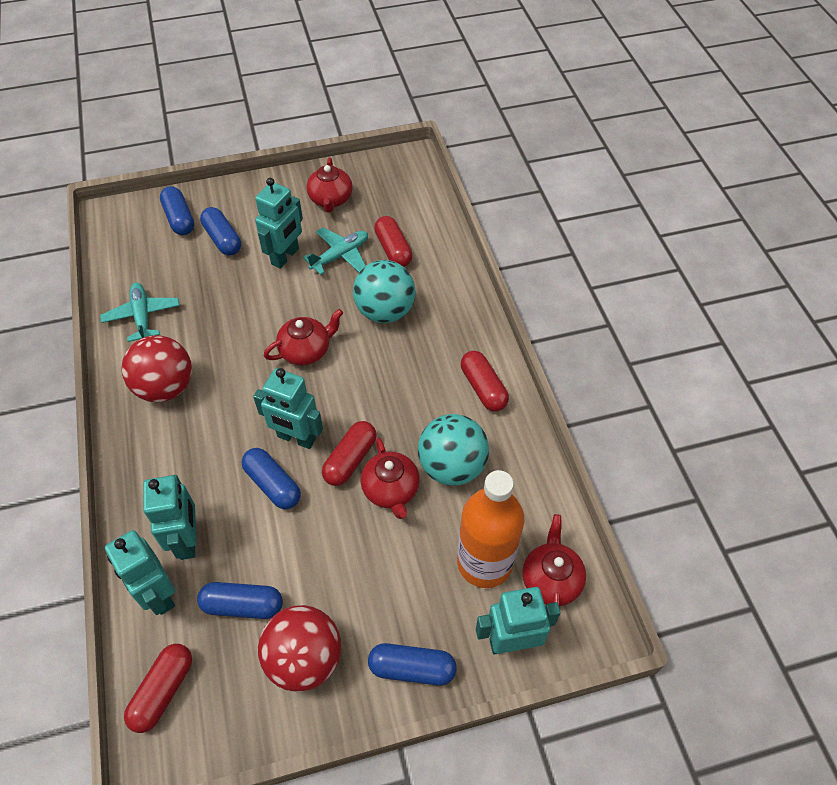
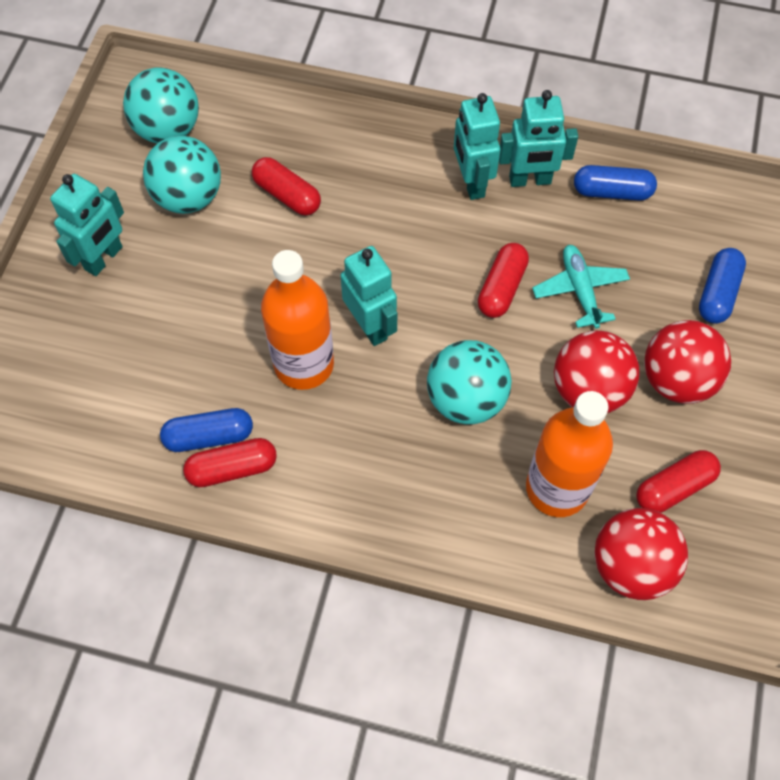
blue capsule: 5 -> 3
orange bottle: 1 -> 2
red ball: 2 -> 3
red teapot: 4 -> 0
turquoise ball: 2 -> 3
turquoise plane: 2 -> 1
turquoise robot: 5 -> 4

